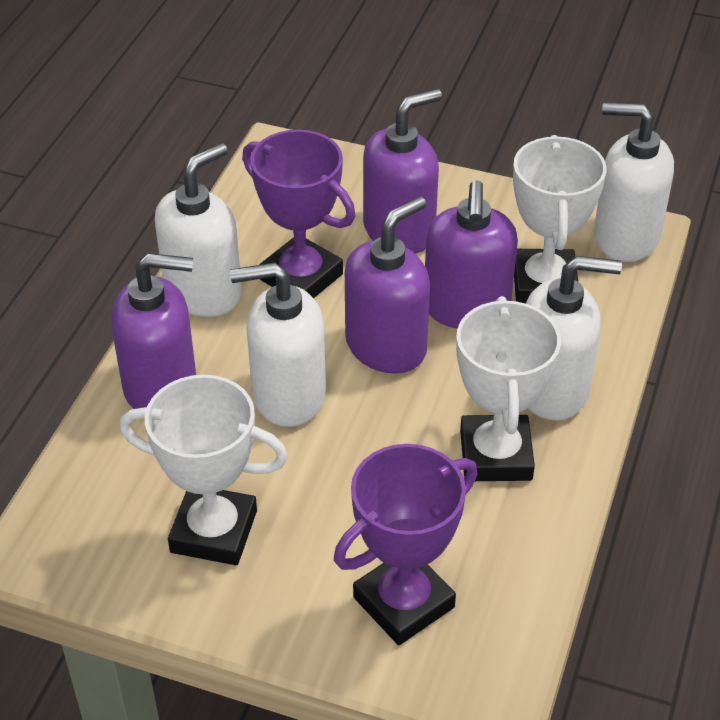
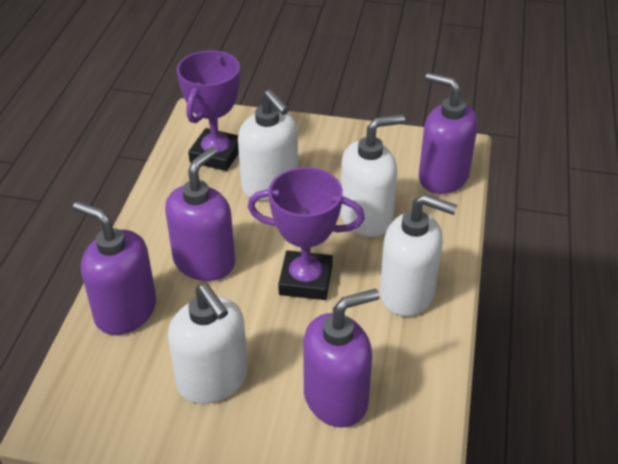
white trophy: 3 -> 0

